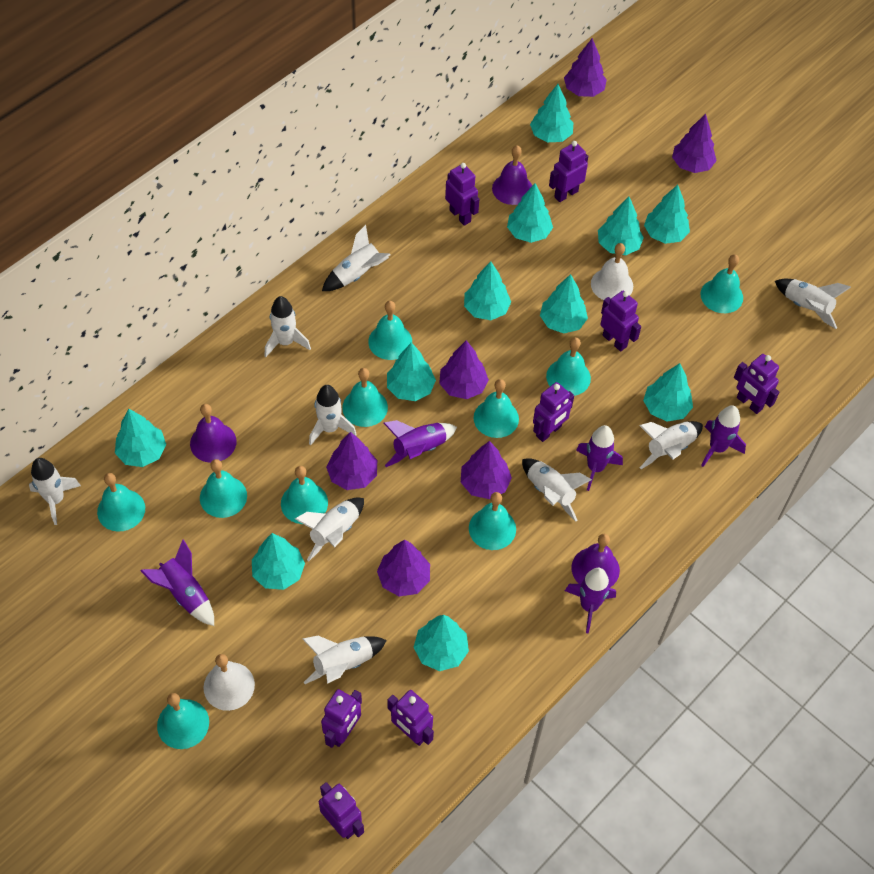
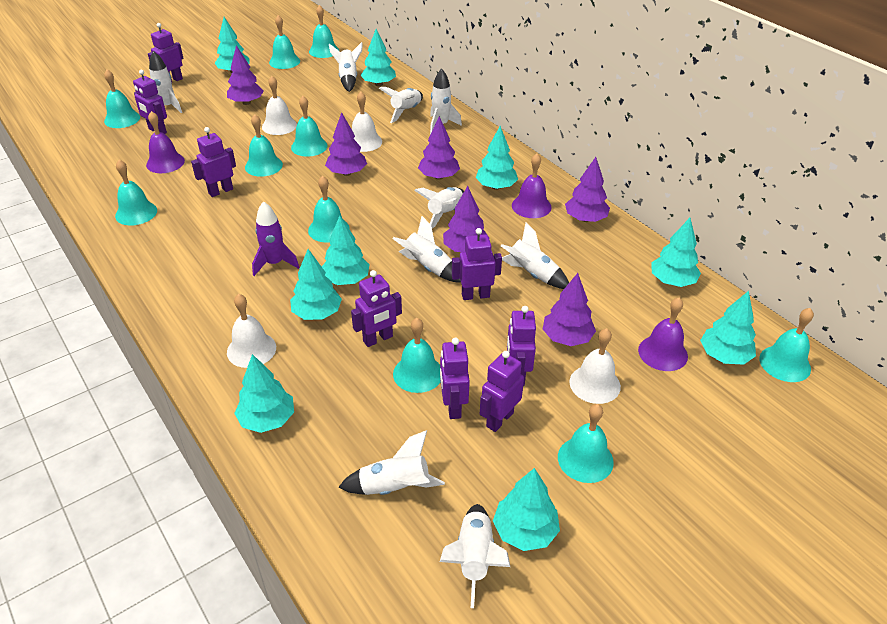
purple rocket: 5 -> 1
turquoise tree: 11 -> 9
white bell: 2 -> 4

